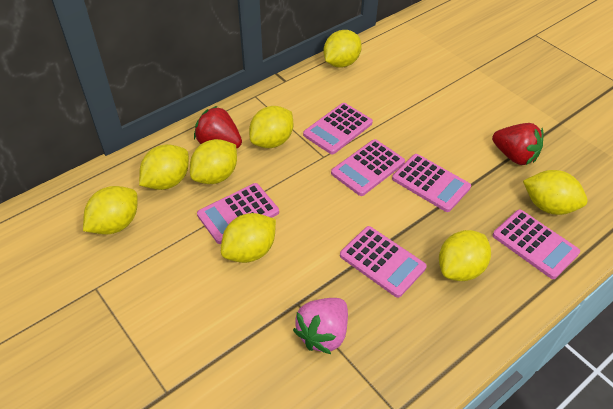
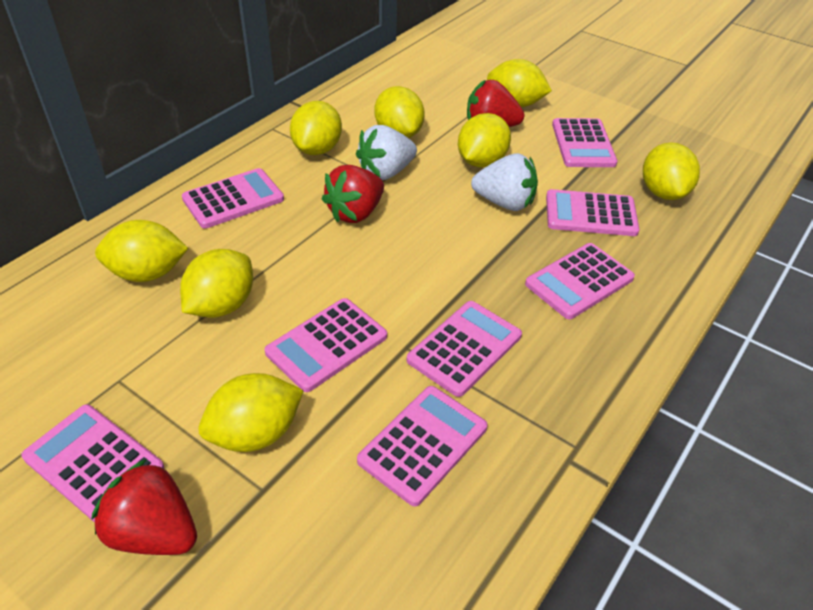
pink calculator: 6 -> 8
pink strawberry: 1 -> 0
red strawberry: 2 -> 3
white strawberry: 0 -> 2

